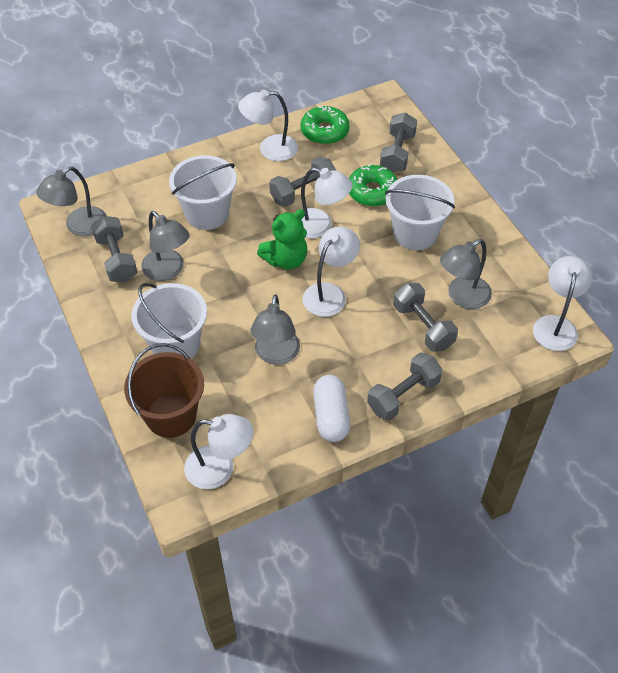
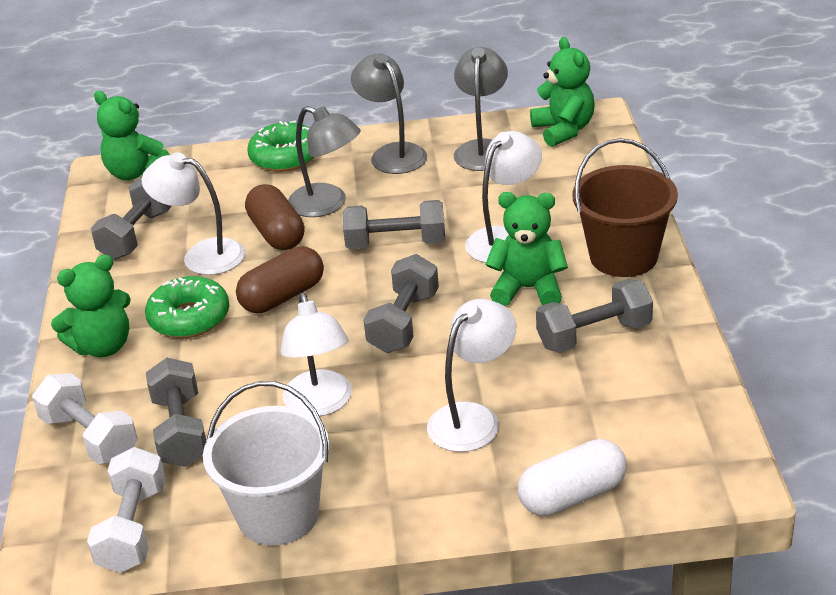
brown capsule: 0 -> 2
green teddy bear: 1 -> 4
grey lamp: 4 -> 3
white bucket: 3 -> 1
white dumbbell: 0 -> 2
white lamp: 5 -> 4

